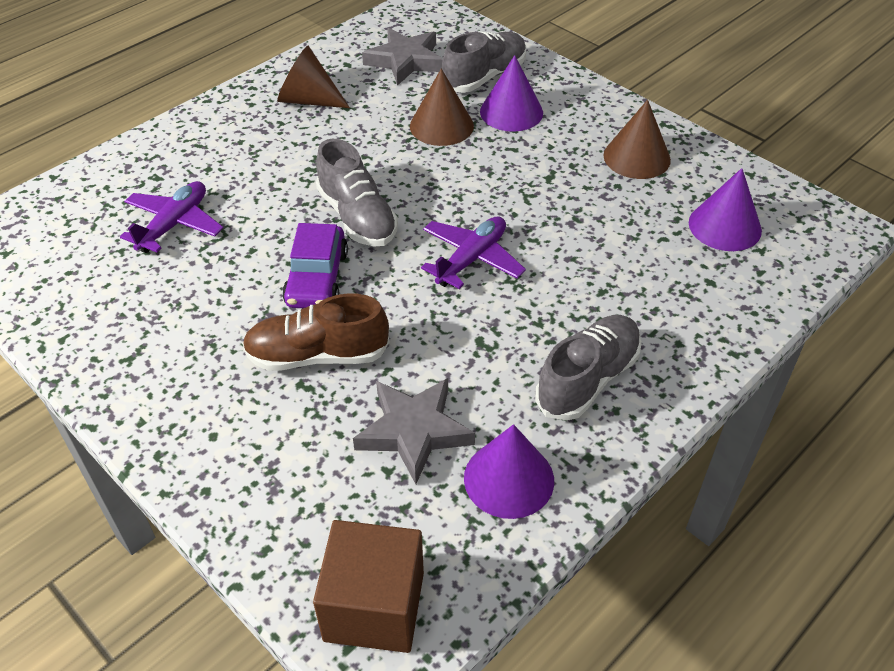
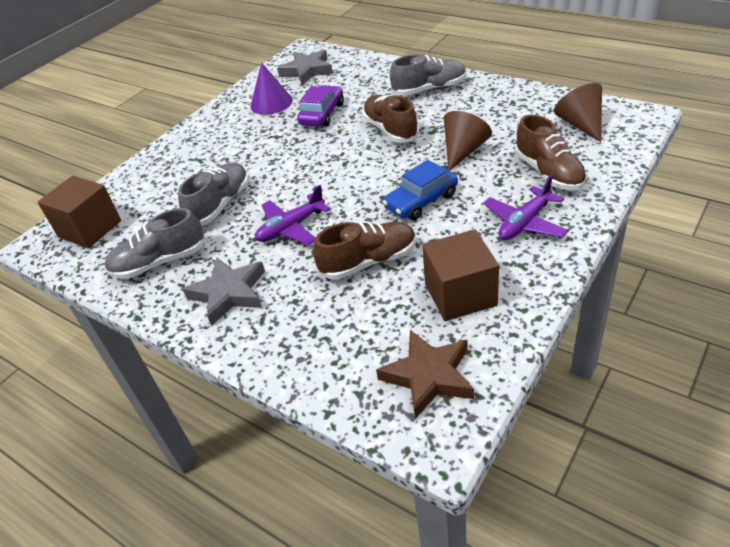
blue car: 0 -> 1
brown cone: 3 -> 2
brown cube: 1 -> 2
brown shoe: 1 -> 3
brown star: 0 -> 1
purple cone: 3 -> 1

